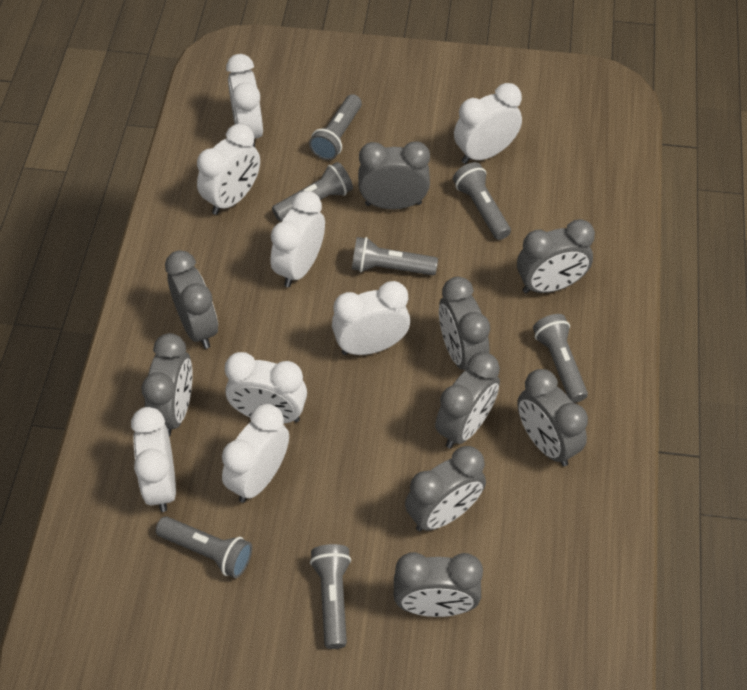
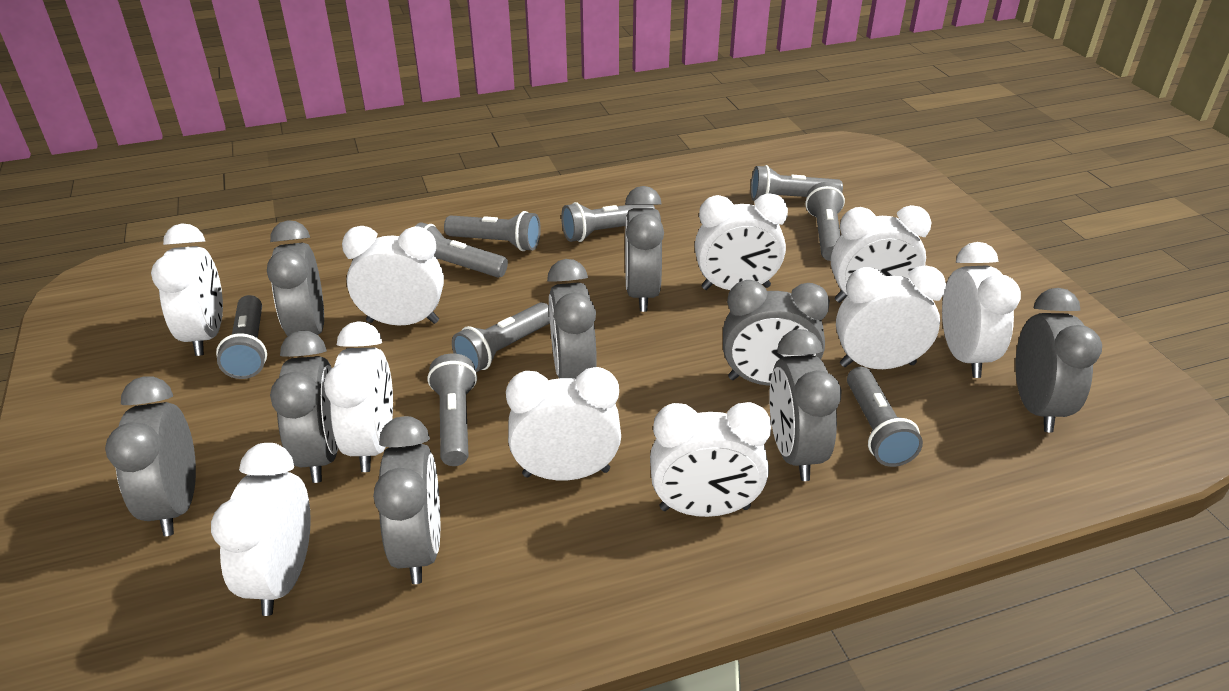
grey flashlight: 7 -> 9
white clock: 8 -> 10

